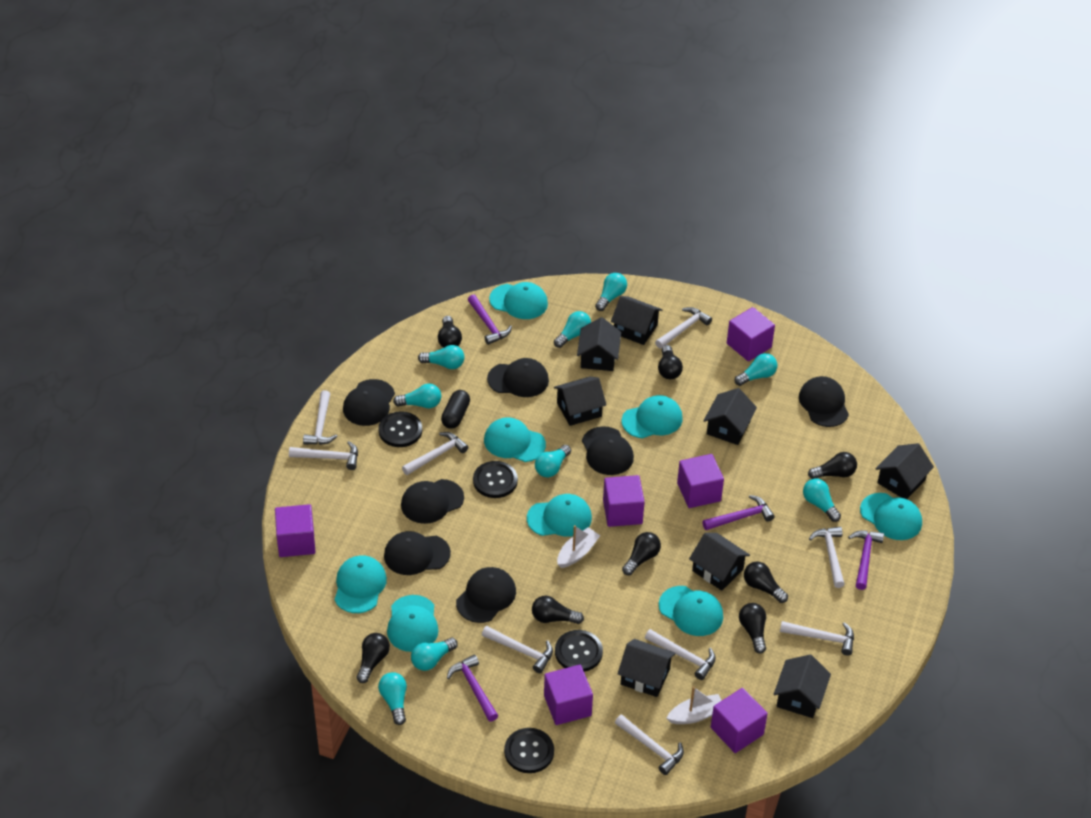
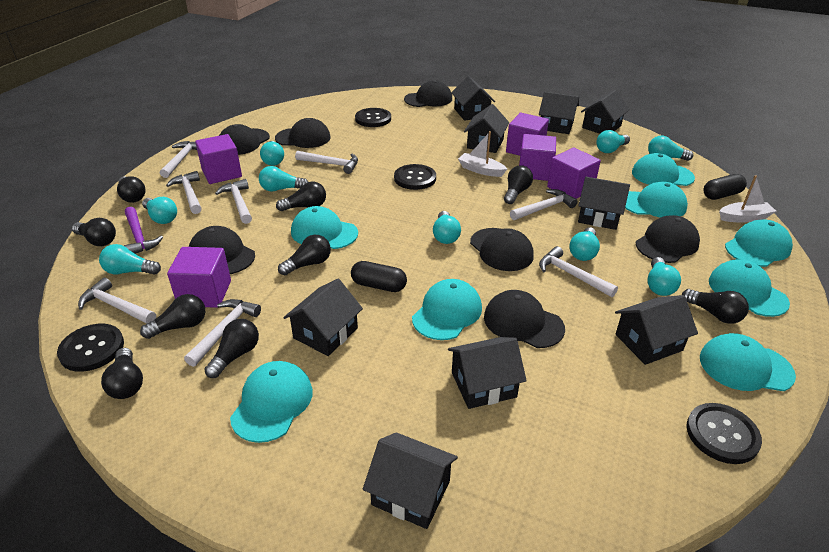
black capsule: 1 -> 2
black house: 8 -> 9
black light bulb: 8 -> 9
purple cube: 6 -> 5
purple hammer: 4 -> 1
white hammer: 9 -> 8

